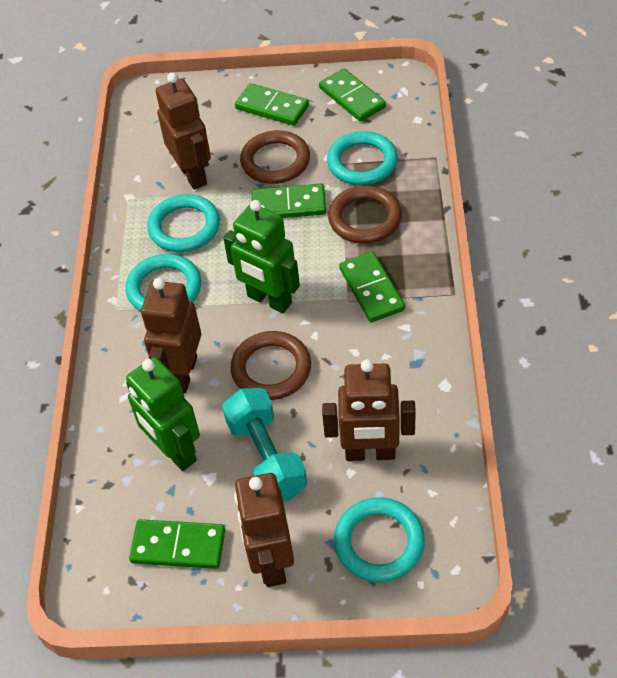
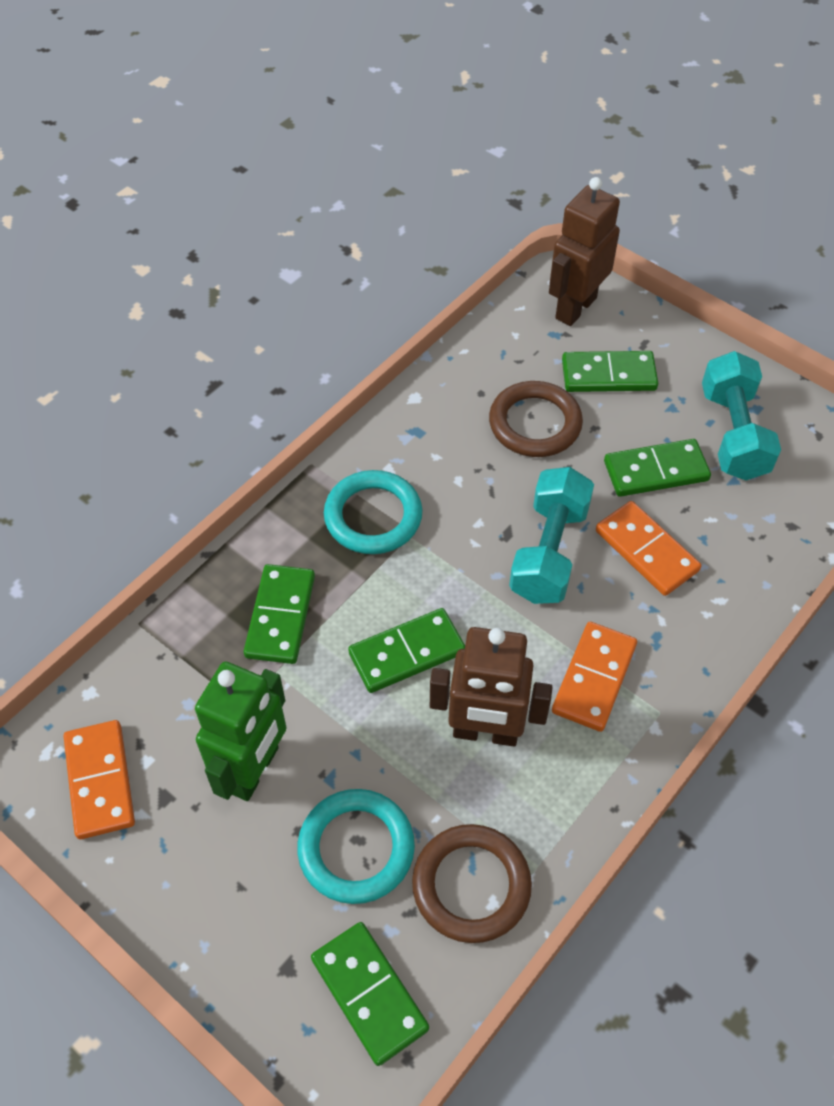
brown ring: 3 -> 2
brown robot: 4 -> 2
green robot: 2 -> 1
orange domino: 0 -> 3
turquoise dumbbell: 1 -> 2
turquoise ring: 4 -> 2

